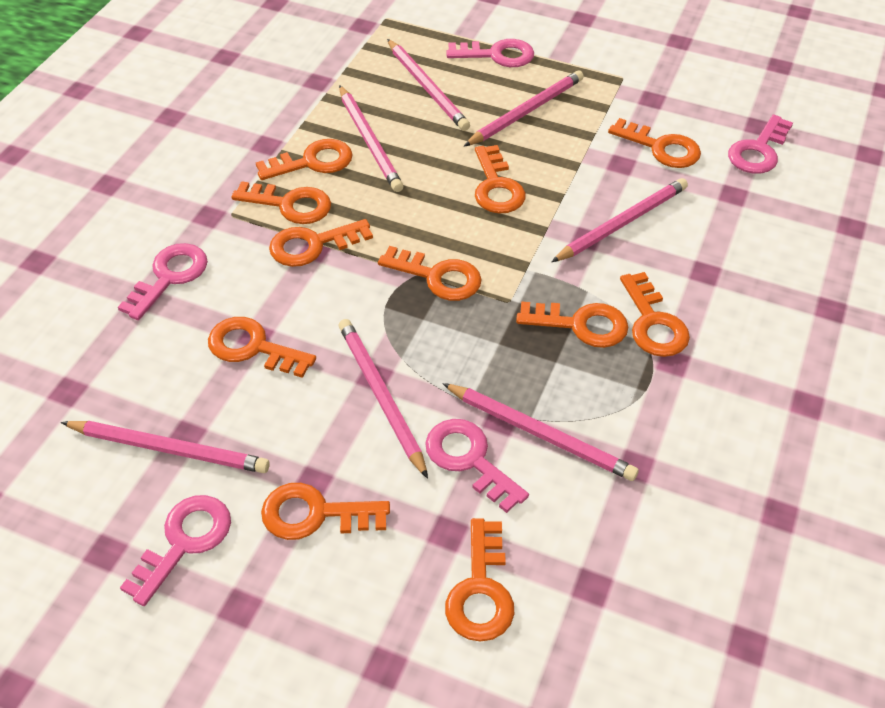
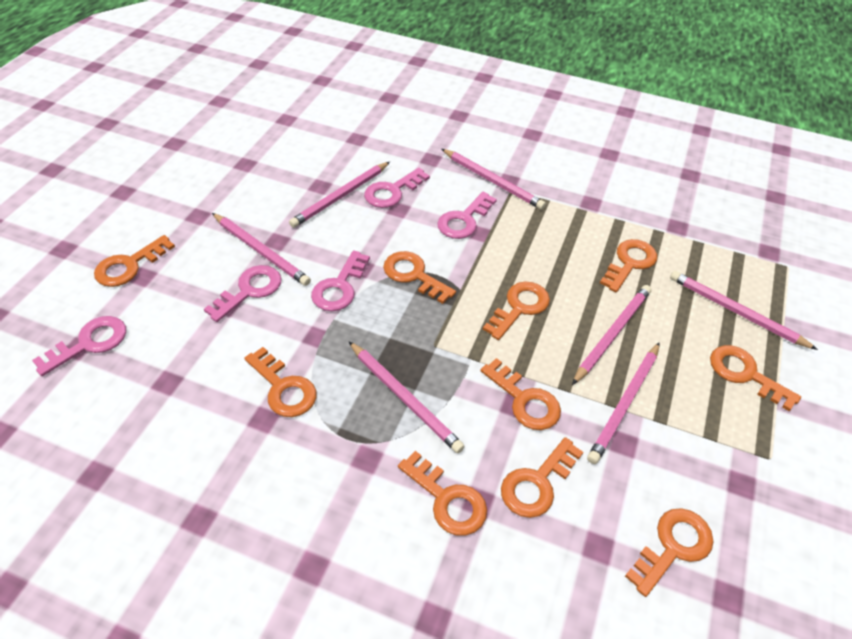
orange key: 11 -> 10

